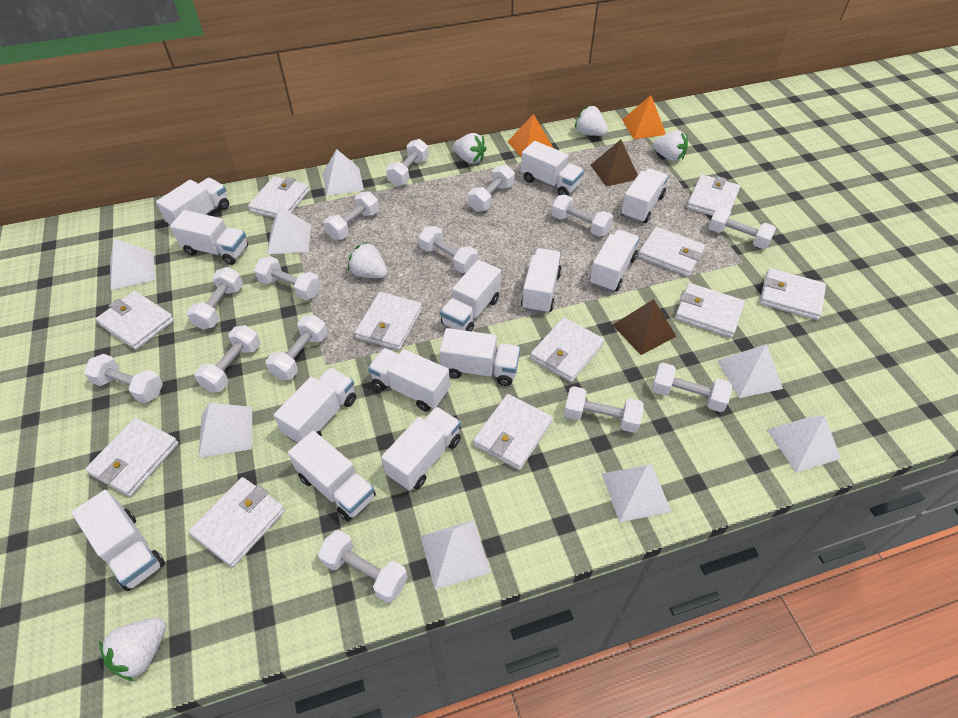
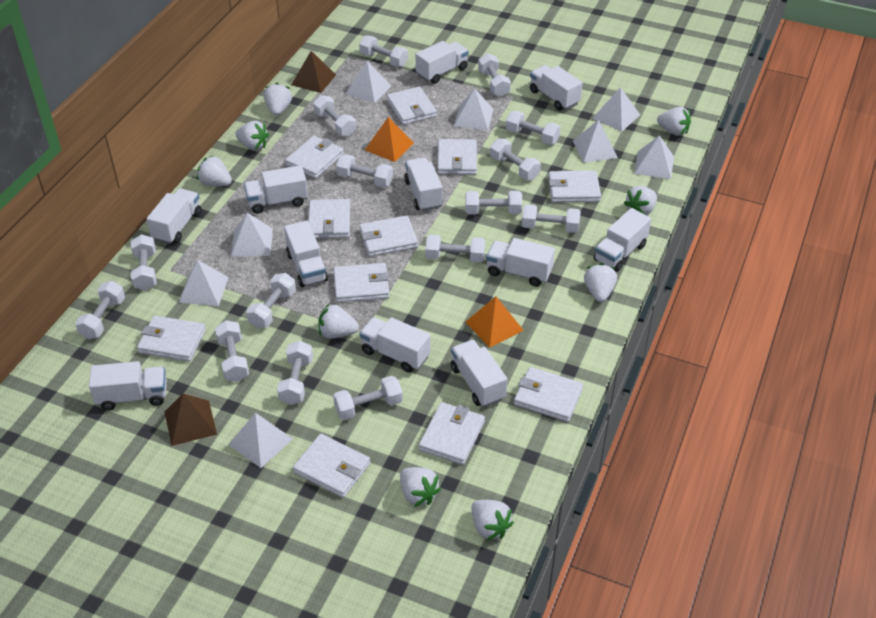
white dumbbell: 14 -> 15
white strawberry: 5 -> 9
white truck: 13 -> 11

